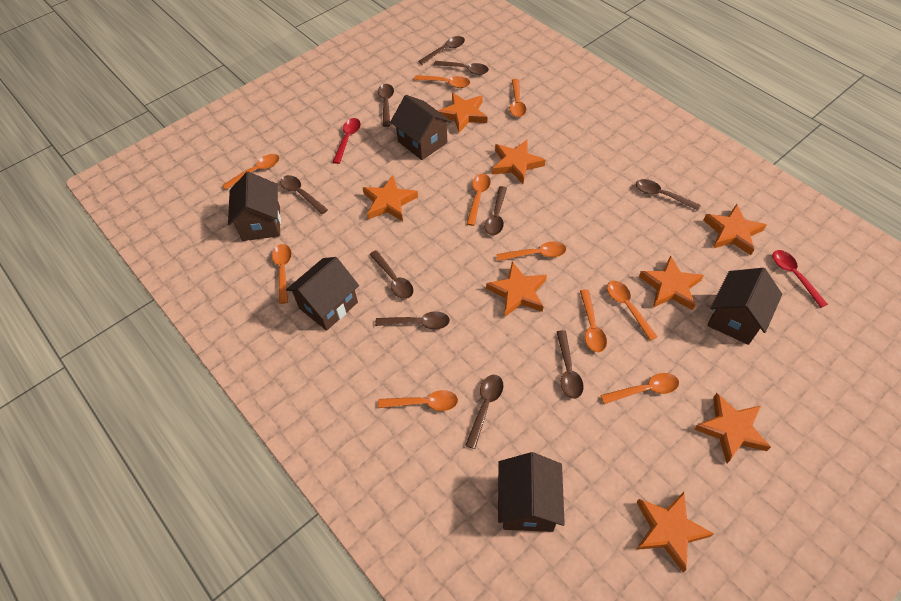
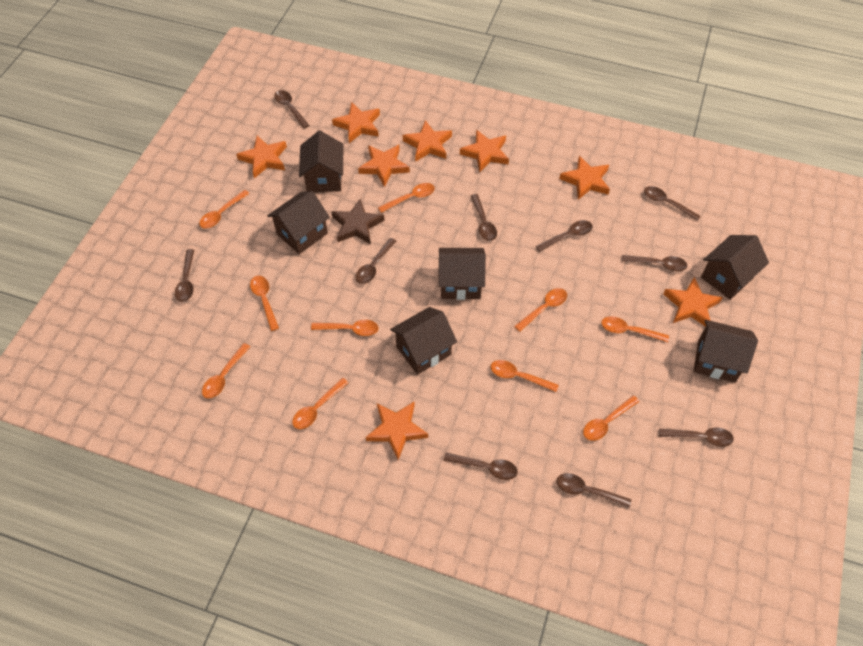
brown house: 5 -> 6
brown star: 0 -> 1
red spoon: 2 -> 0

